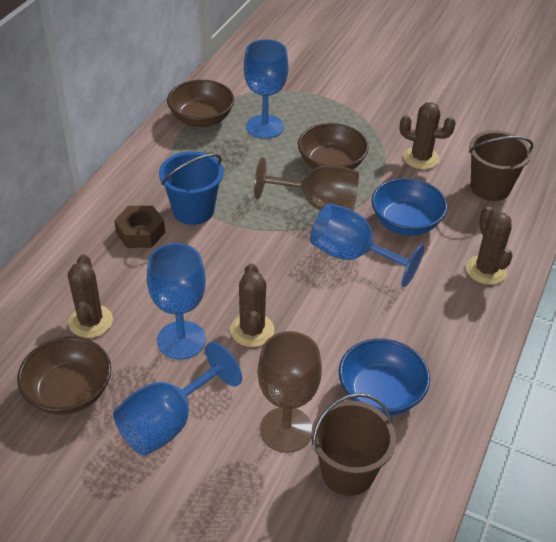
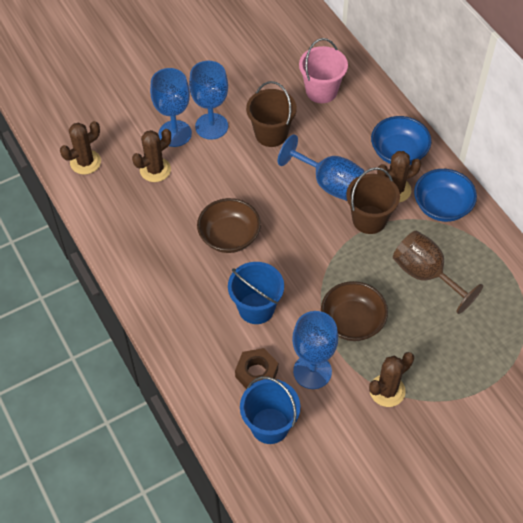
blue bucket: 1 -> 2
brown bowl: 3 -> 2
brown goblet: 2 -> 1
pink bucket: 0 -> 1

